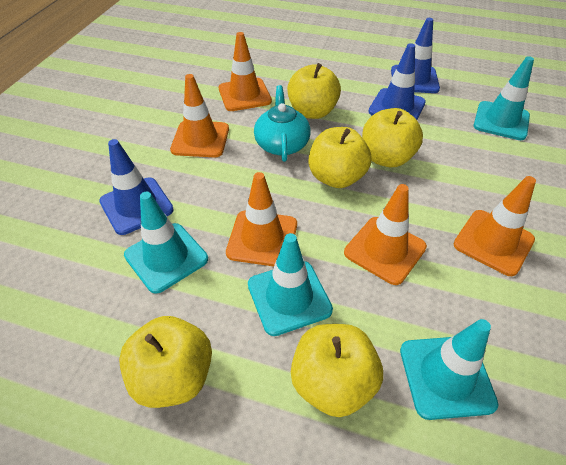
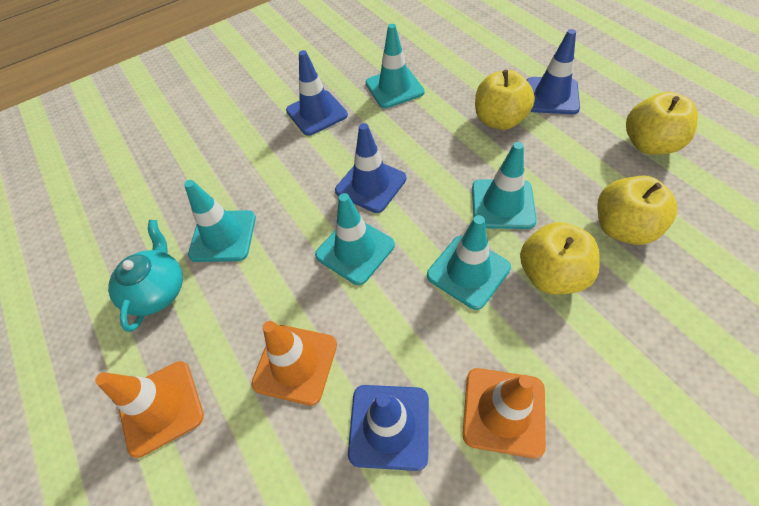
blue traffic cone: 3 -> 4
orange traffic cone: 5 -> 3
turquoise traffic cone: 4 -> 5
yellow apple: 5 -> 4

